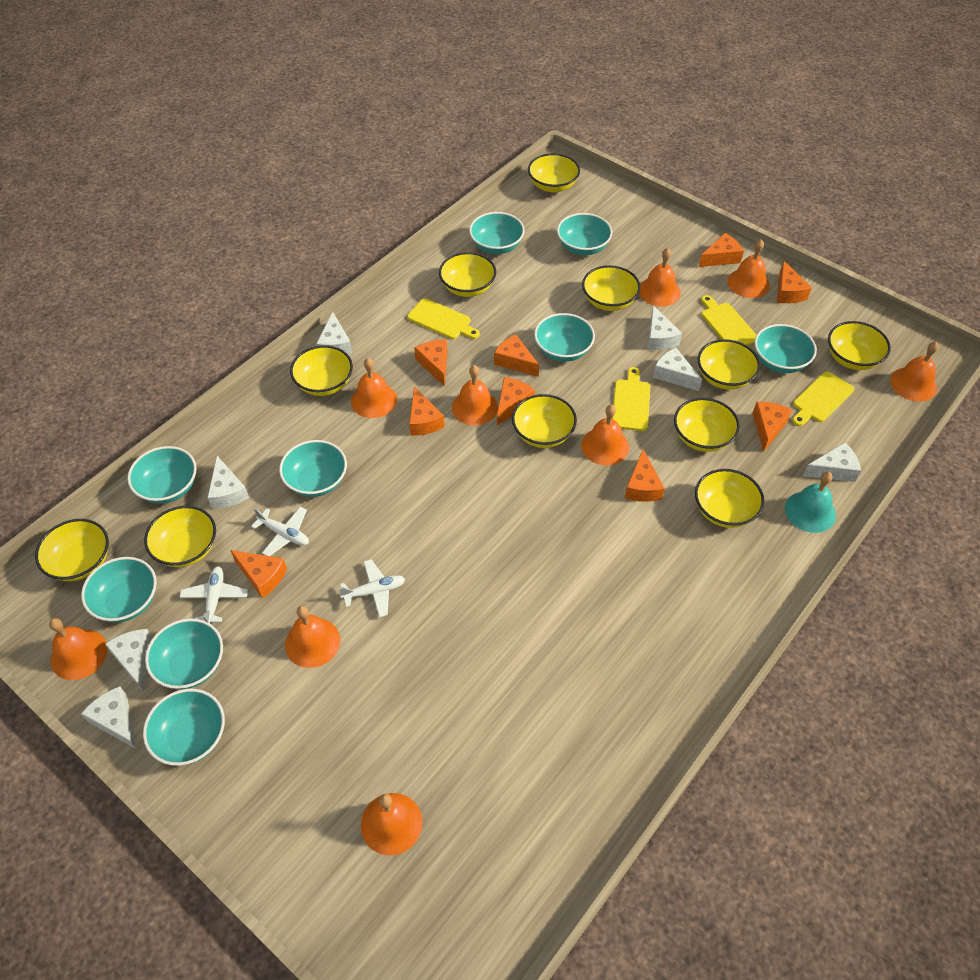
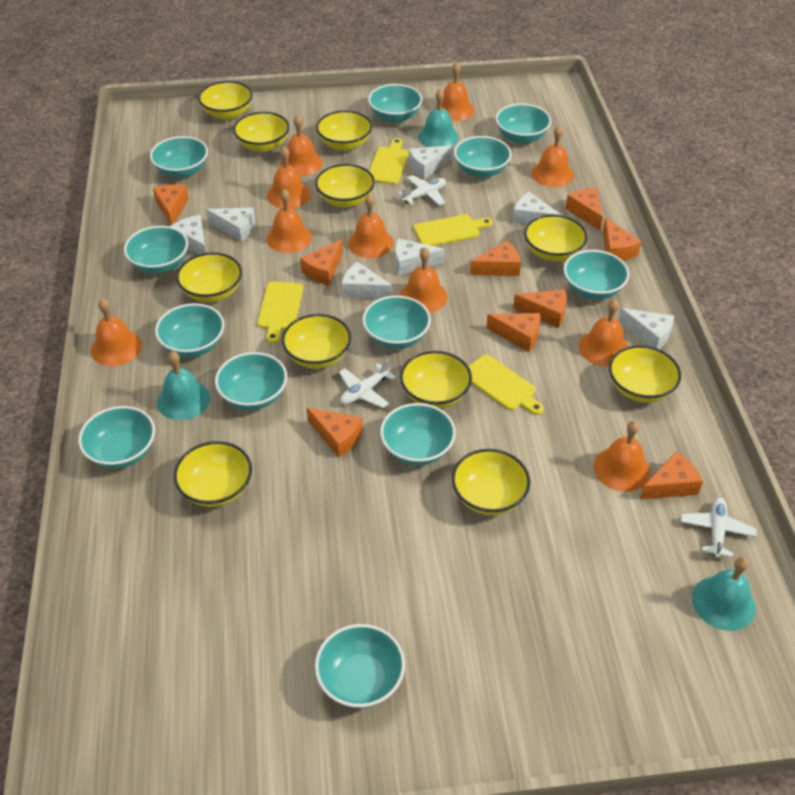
orange bell: 9 -> 10
turquoise bell: 1 -> 3
turquoise bowl: 9 -> 12

